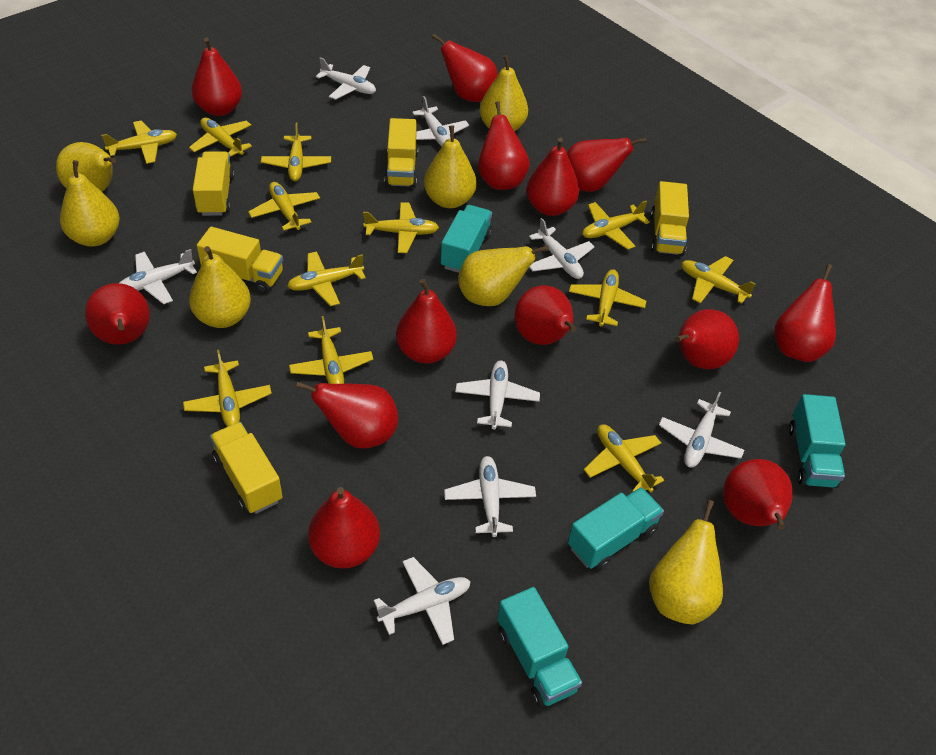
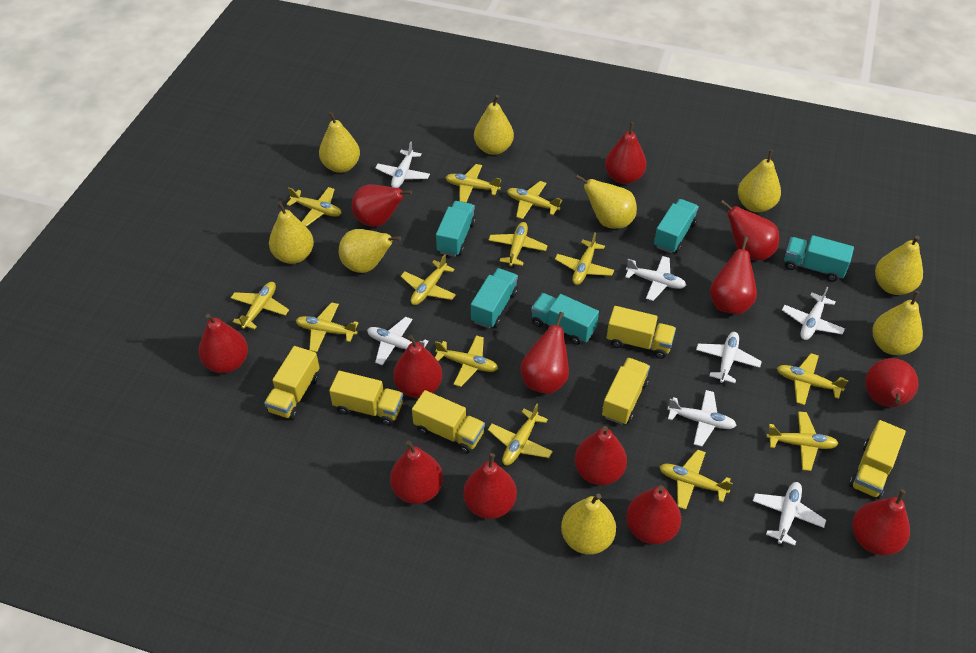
turquoise truck: 4 -> 5
white plane: 8 -> 7
yellow pear: 7 -> 9
yellow plane: 12 -> 13
yellow truck: 5 -> 6

